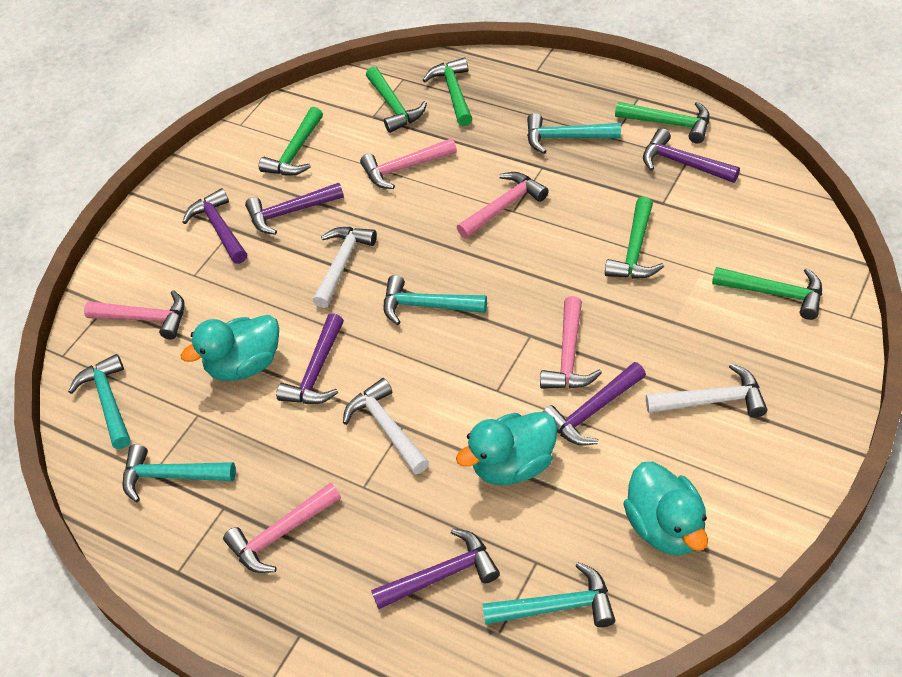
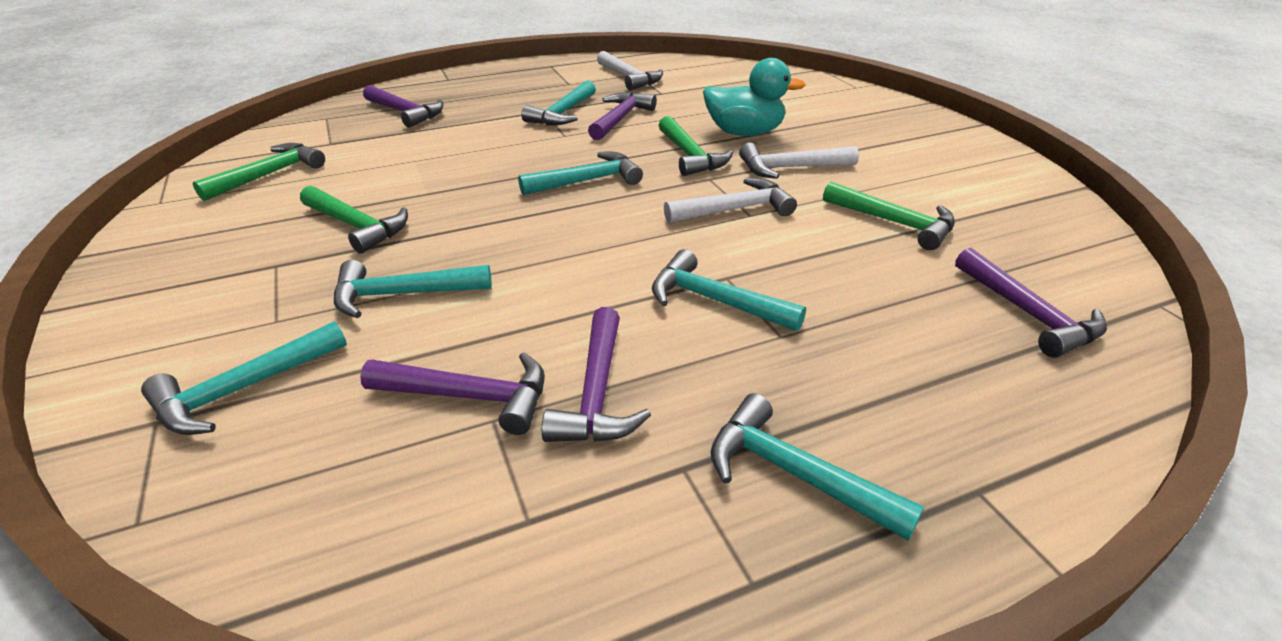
green hammer: 6 -> 4
pink hammer: 5 -> 0
purple hammer: 6 -> 5
turquoise duck: 3 -> 1
turquoise hammer: 5 -> 6

